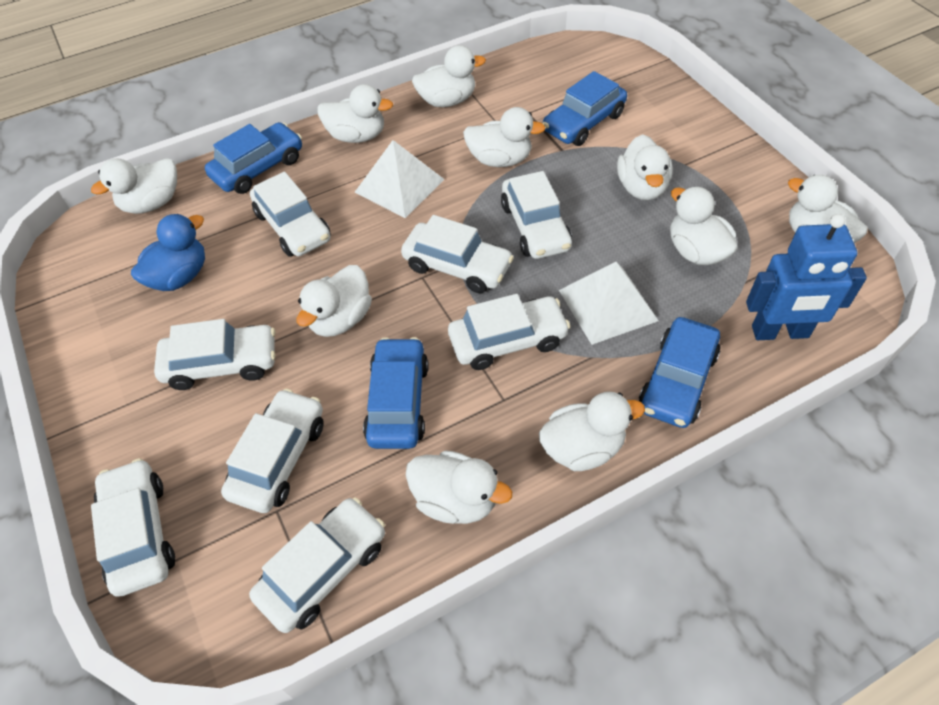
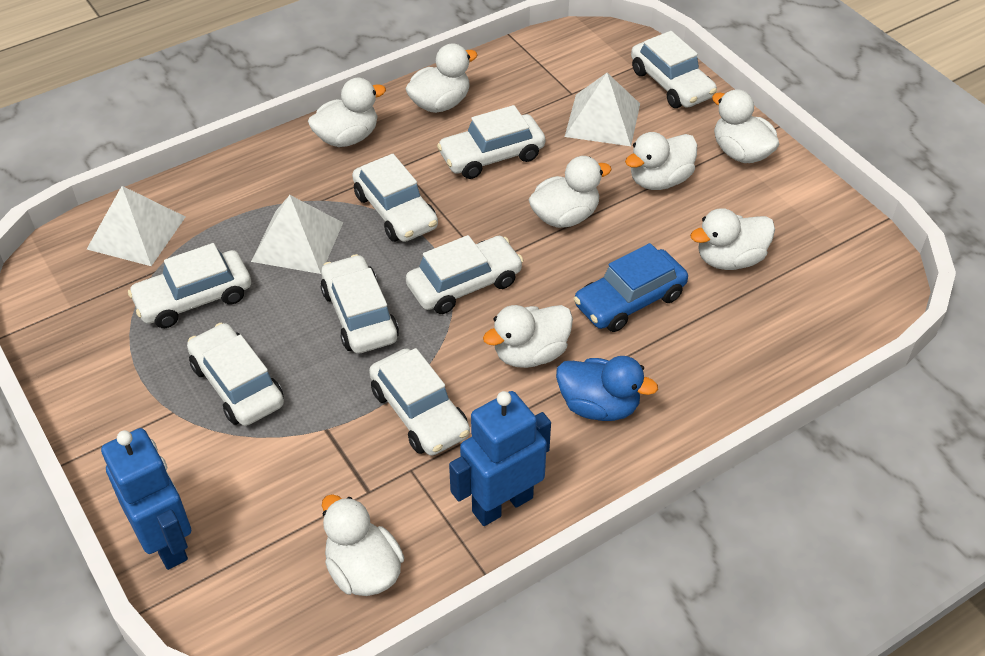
blue car: 4 -> 1
blue robot: 1 -> 2
white duck: 10 -> 8
white pyramid: 2 -> 3

